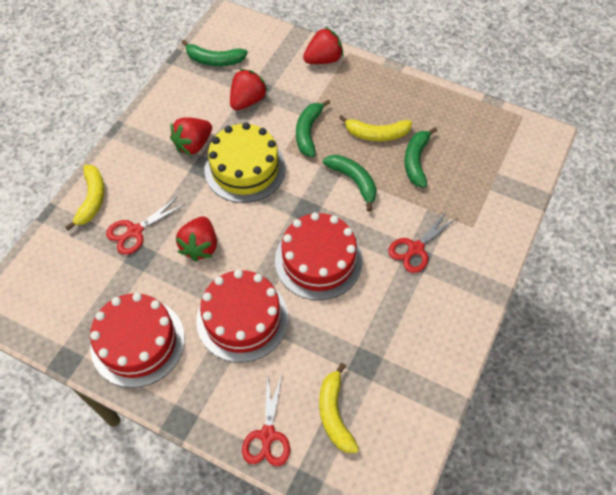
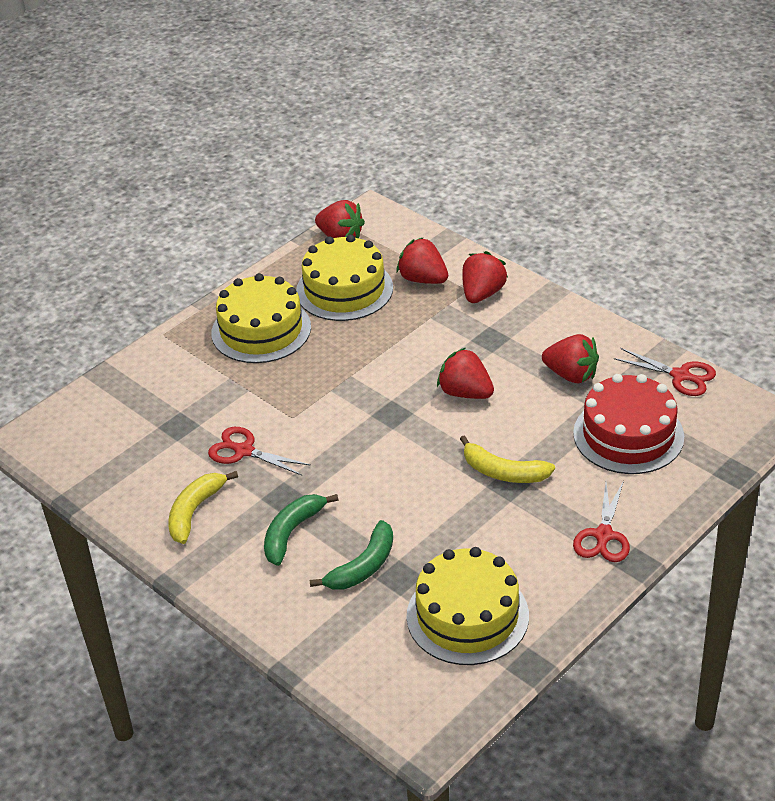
green banana: 4 -> 2
red cake: 3 -> 1
red strawberry: 4 -> 5
yellow banana: 3 -> 2
yellow cake: 1 -> 3

